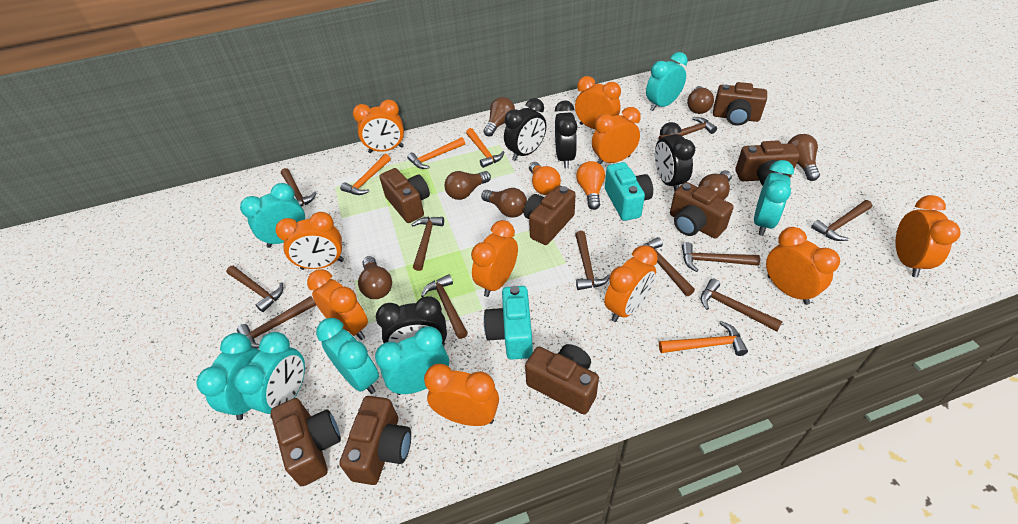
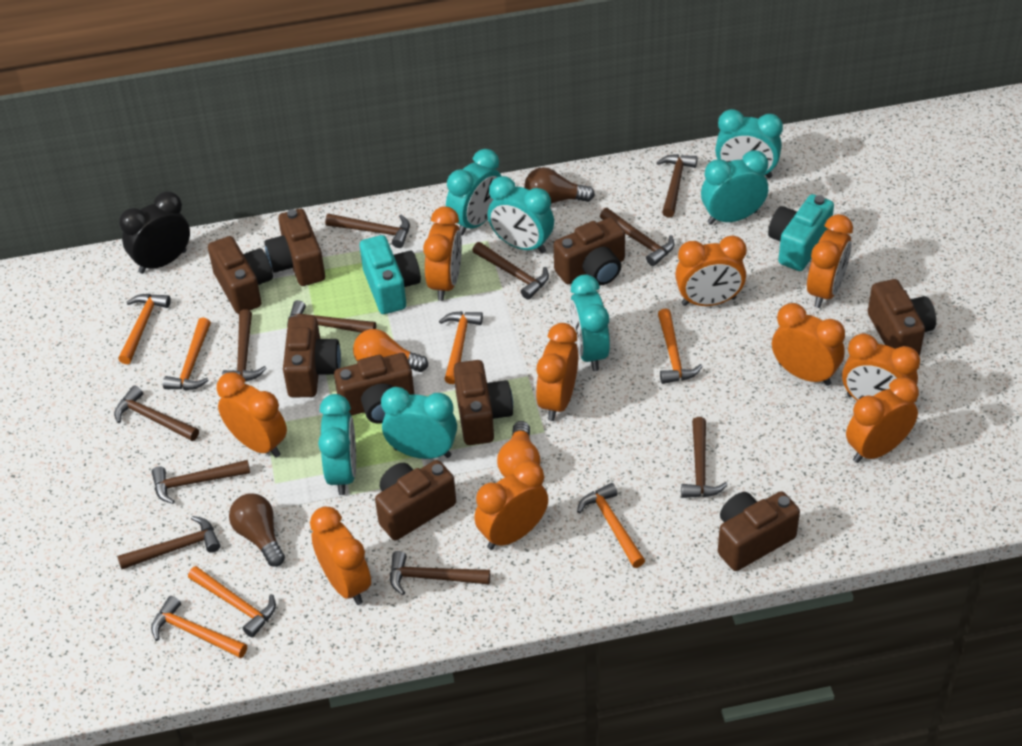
black clock: 4 -> 1
brown camera: 8 -> 9
brown light bulb: 7 -> 2
orange hammer: 4 -> 7

